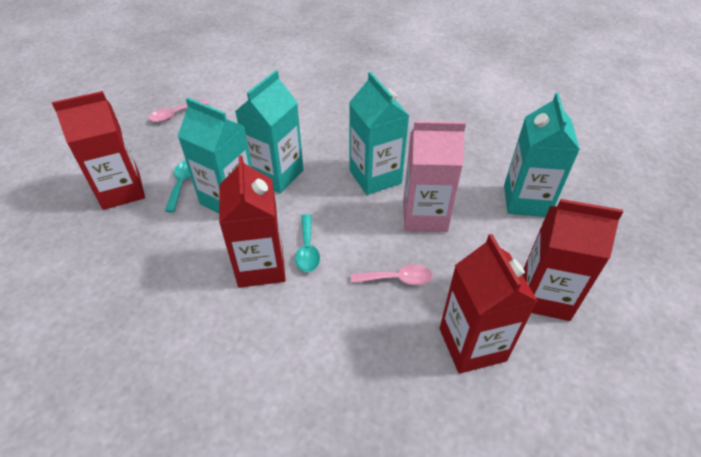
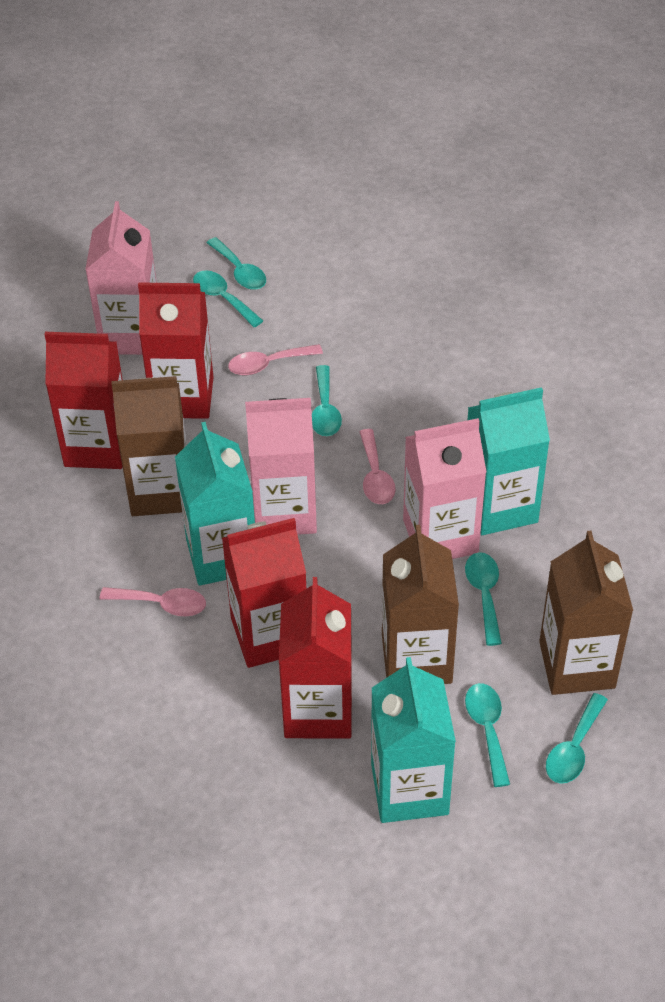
brown carton: 0 -> 3
pink carton: 1 -> 3
pink spoon: 2 -> 3
turquoise carton: 4 -> 3
turquoise spoon: 2 -> 6

